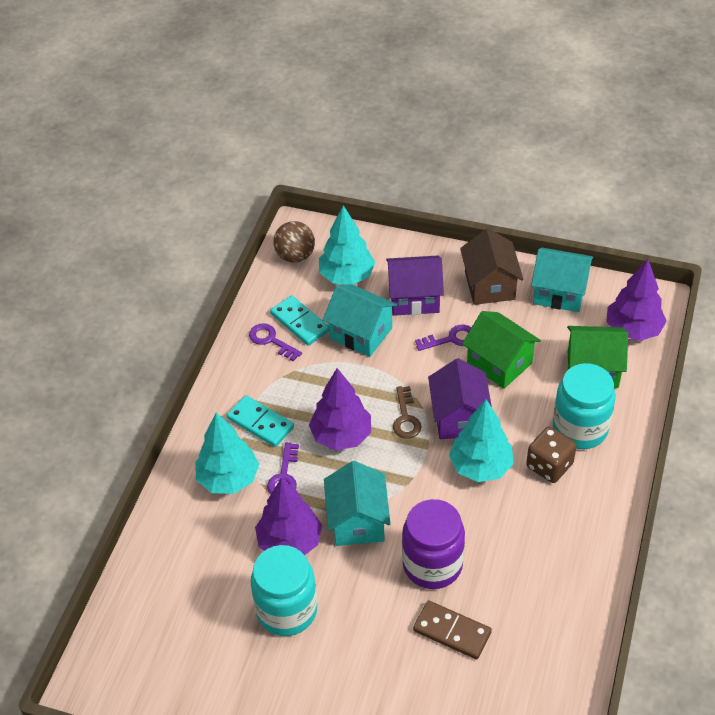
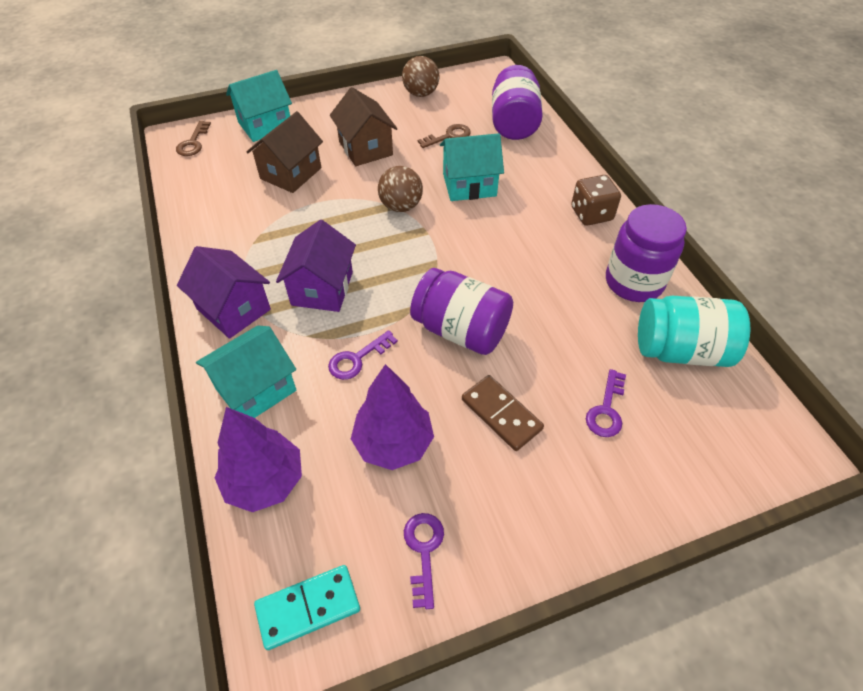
brown ball: 1 -> 2
brown house: 1 -> 2
brown key: 1 -> 2
green house: 2 -> 0
purple jar: 1 -> 3
purple tree: 3 -> 2
turquoise domino: 2 -> 1
turquoise jar: 2 -> 1
turquoise tree: 3 -> 0

